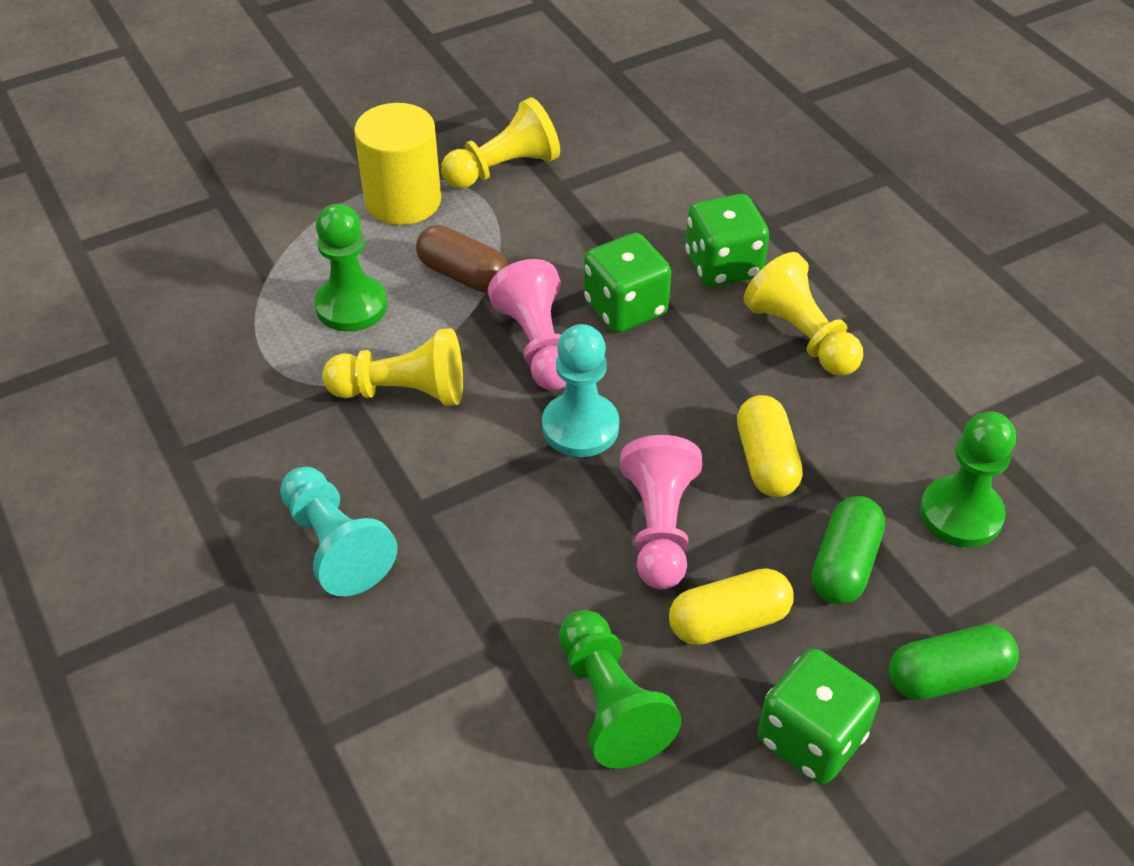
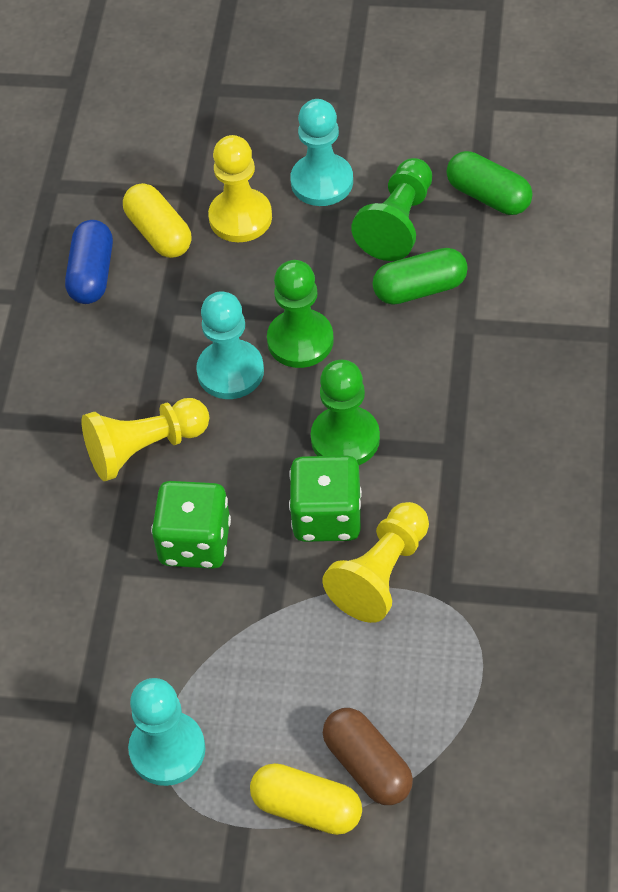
blue capsule: 0 -> 1
green dice: 3 -> 2
pink pawn: 2 -> 0
turquoise pawn: 2 -> 3
yellow cylinder: 1 -> 0

